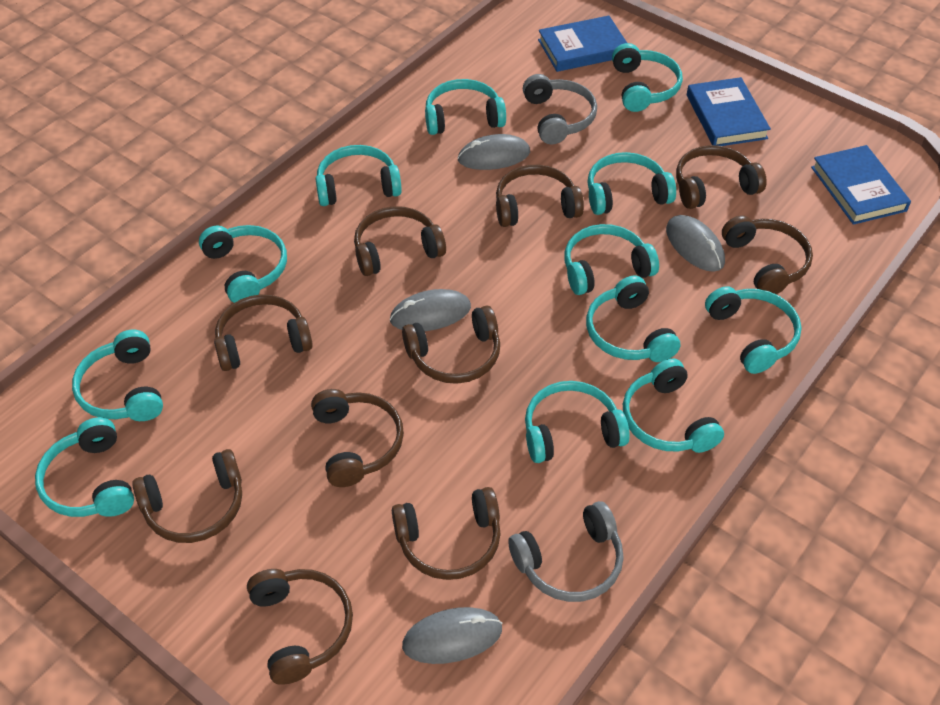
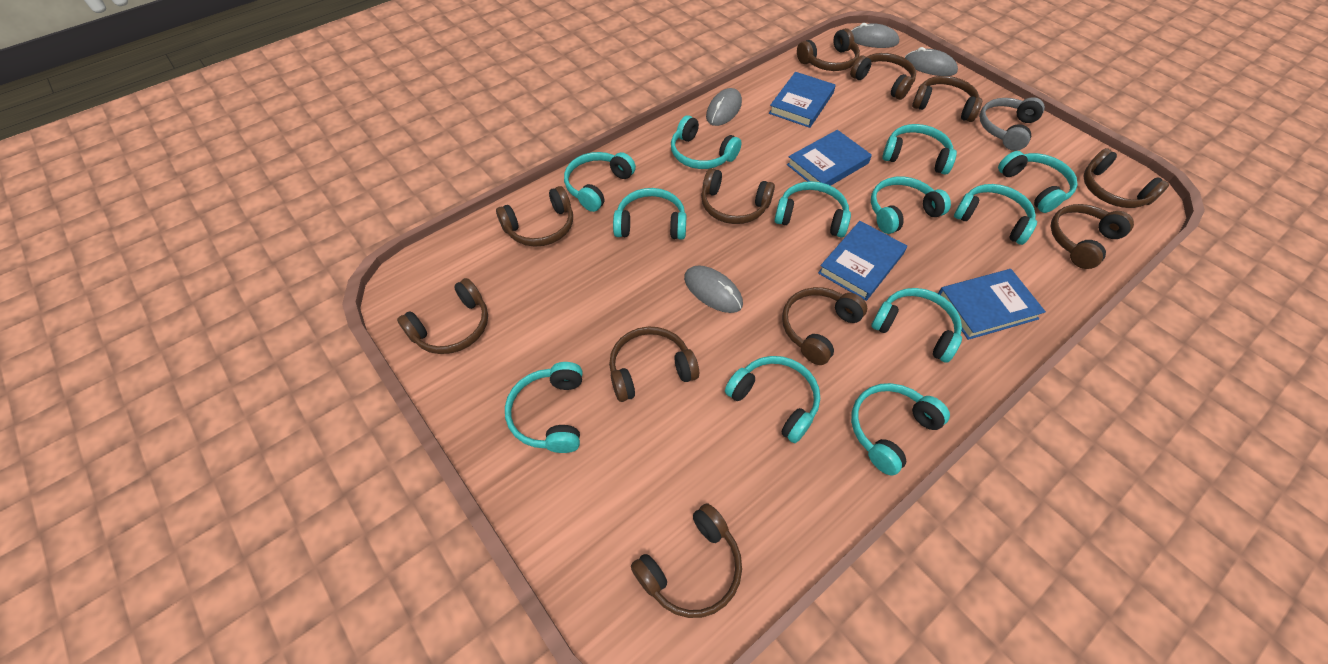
blue book: 3 -> 4
brown headphones: 10 -> 11
grey headphones: 2 -> 1

